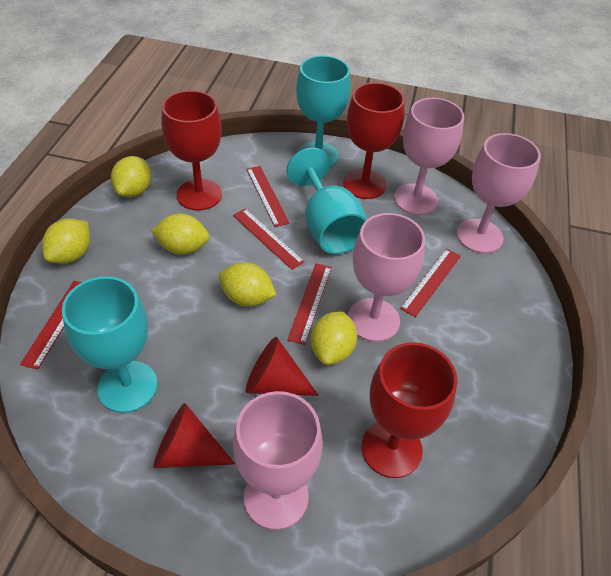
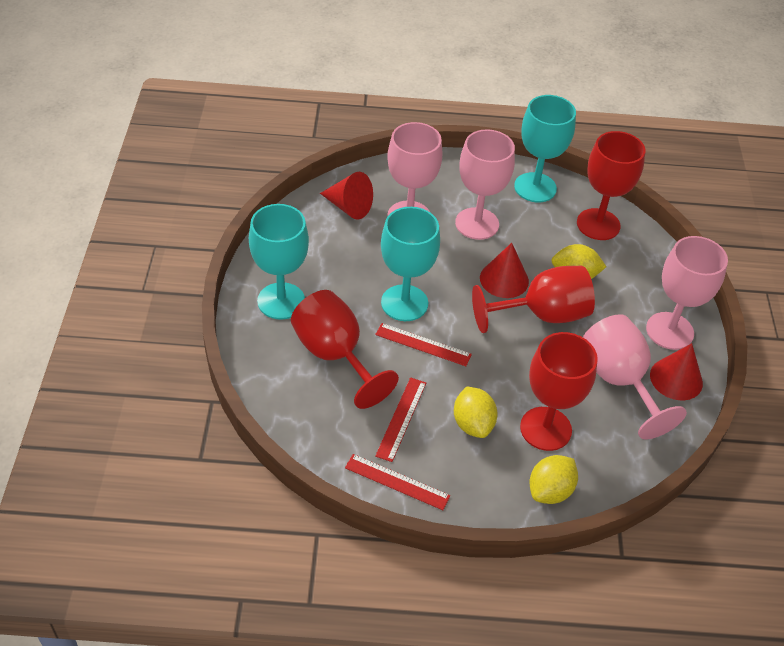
red cone: 2 -> 3
red goblet: 3 -> 4
red ruler: 5 -> 3
yellow lemon: 5 -> 3

